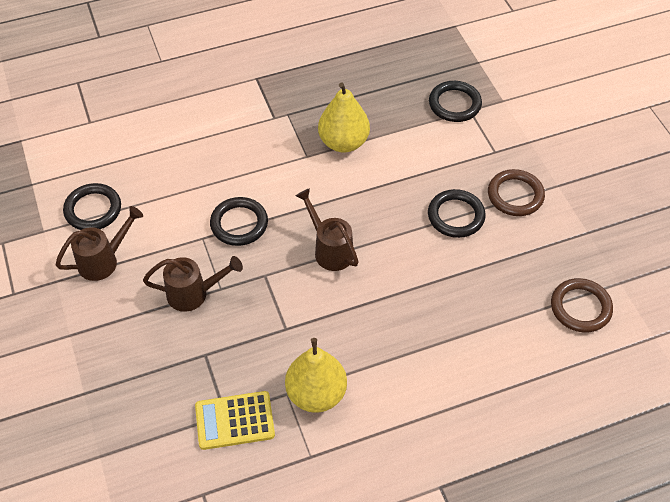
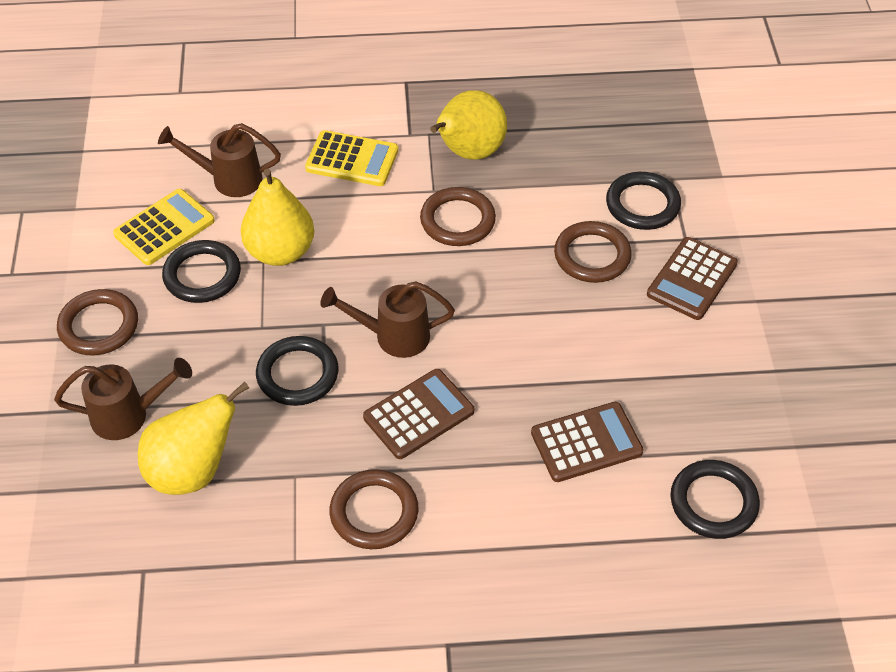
brown calculator: 0 -> 3
brown ring: 2 -> 4
yellow calculator: 1 -> 2
yellow pear: 2 -> 3

